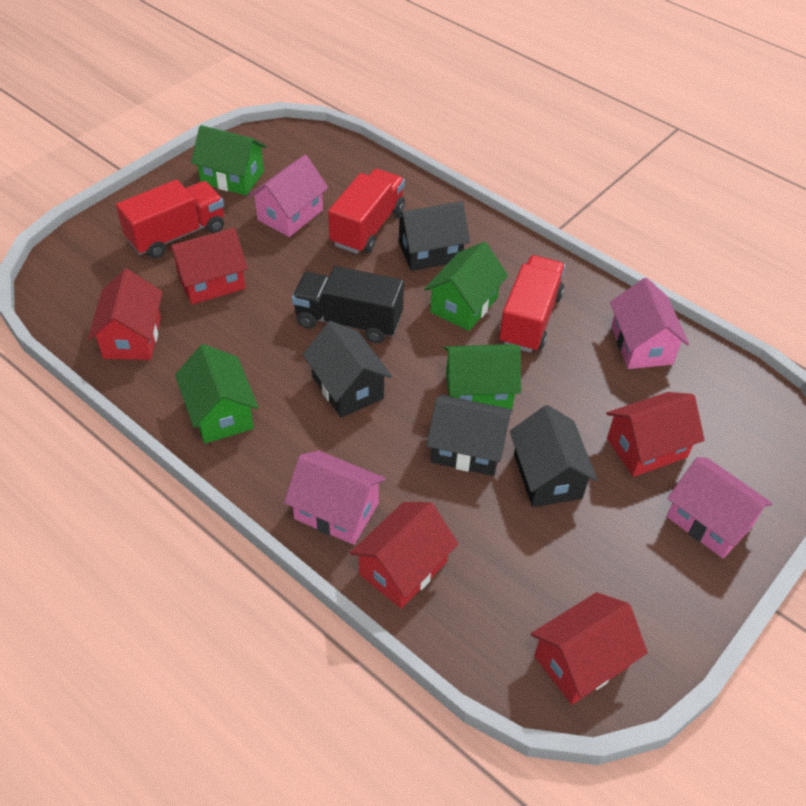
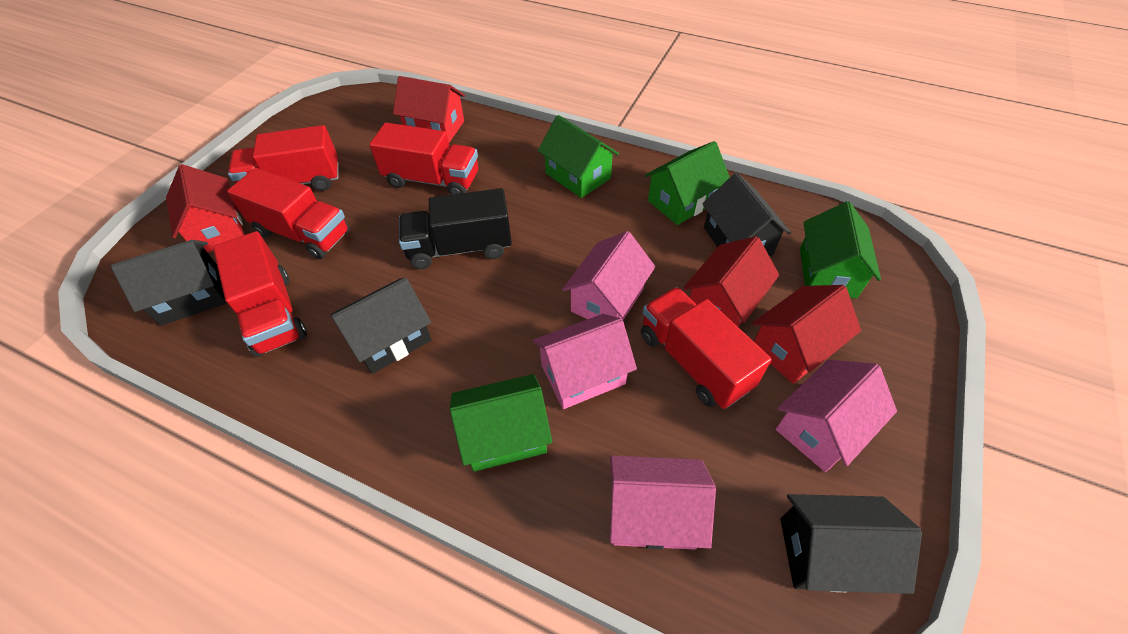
red house: 5 -> 4
red truck: 3 -> 5

